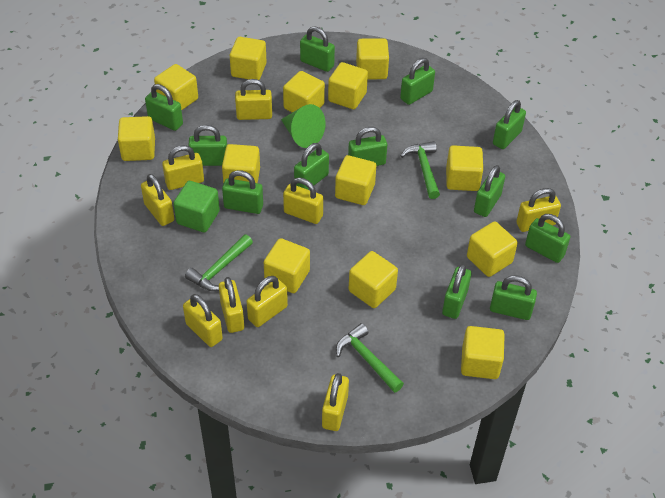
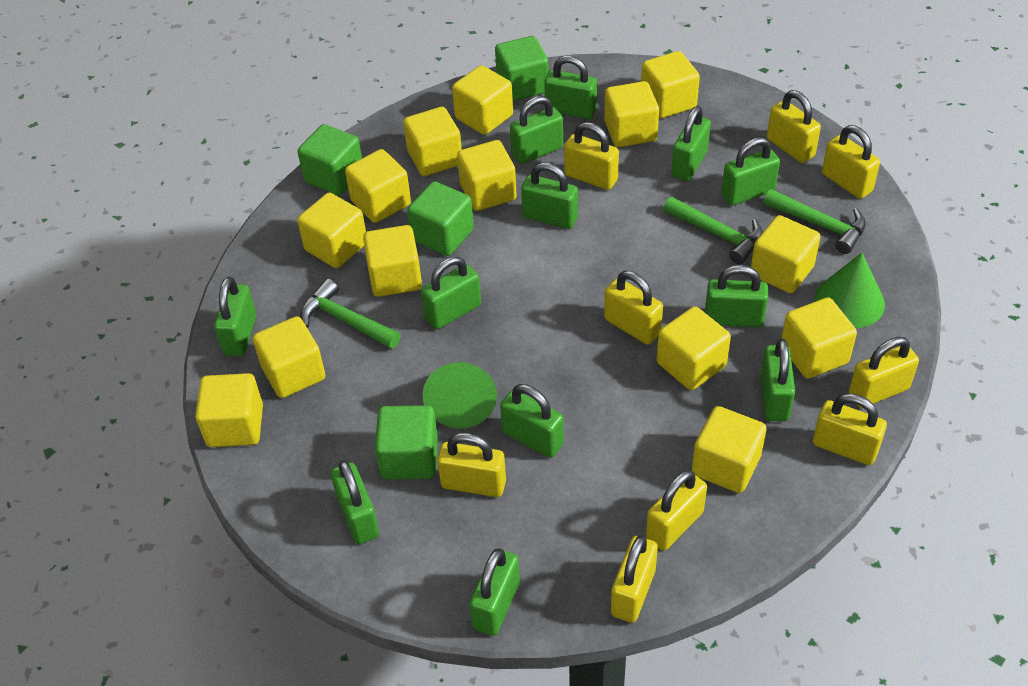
green cone: 1 -> 2
green cube: 1 -> 4
yellow cube: 13 -> 14

